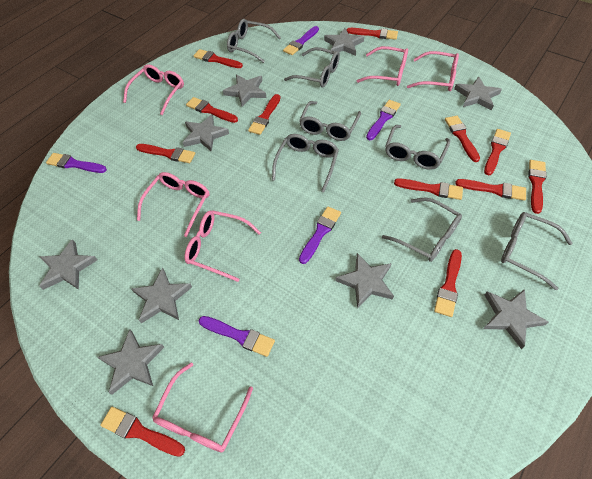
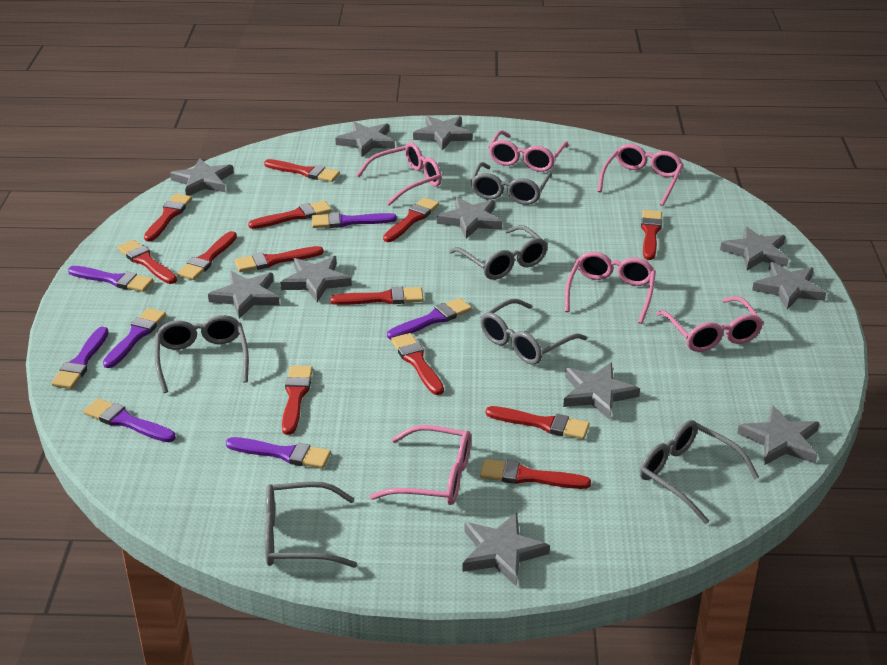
grey glasses: 7 -> 6
grey star: 9 -> 11
purple brush: 5 -> 7
red brush: 12 -> 13

